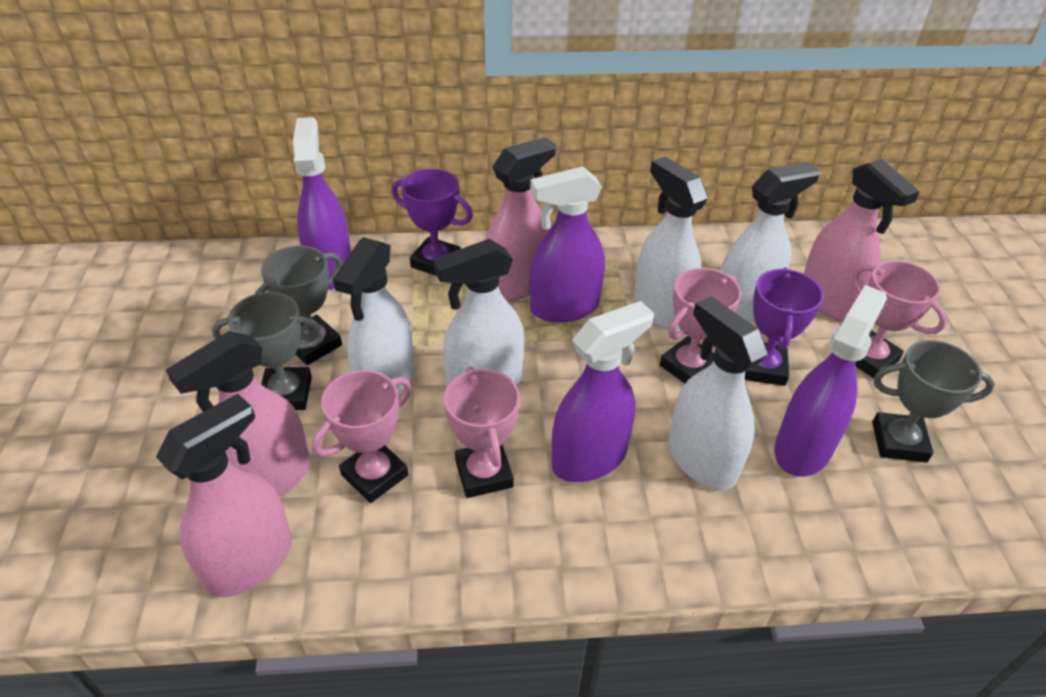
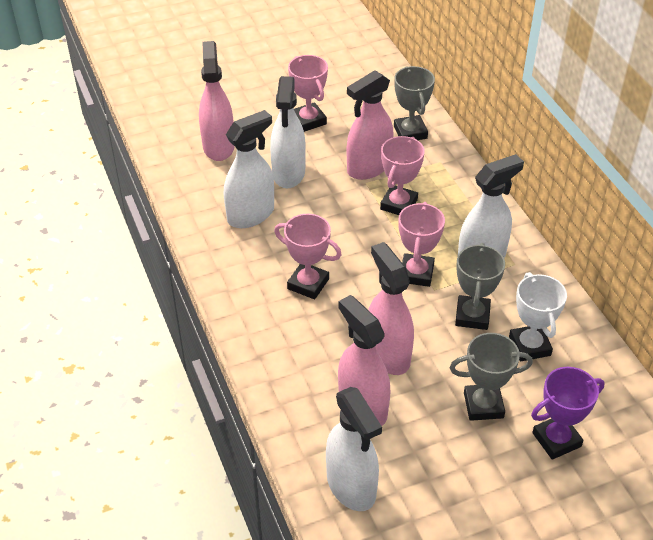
purple spray bottle: 4 -> 0
purple trophy: 2 -> 1
white spray bottle: 5 -> 4
white trophy: 0 -> 1

